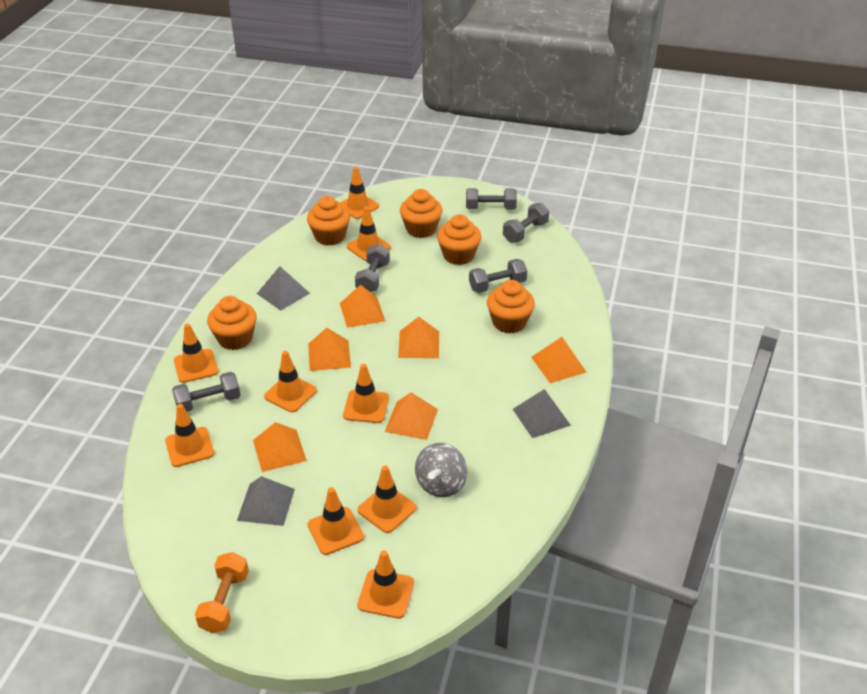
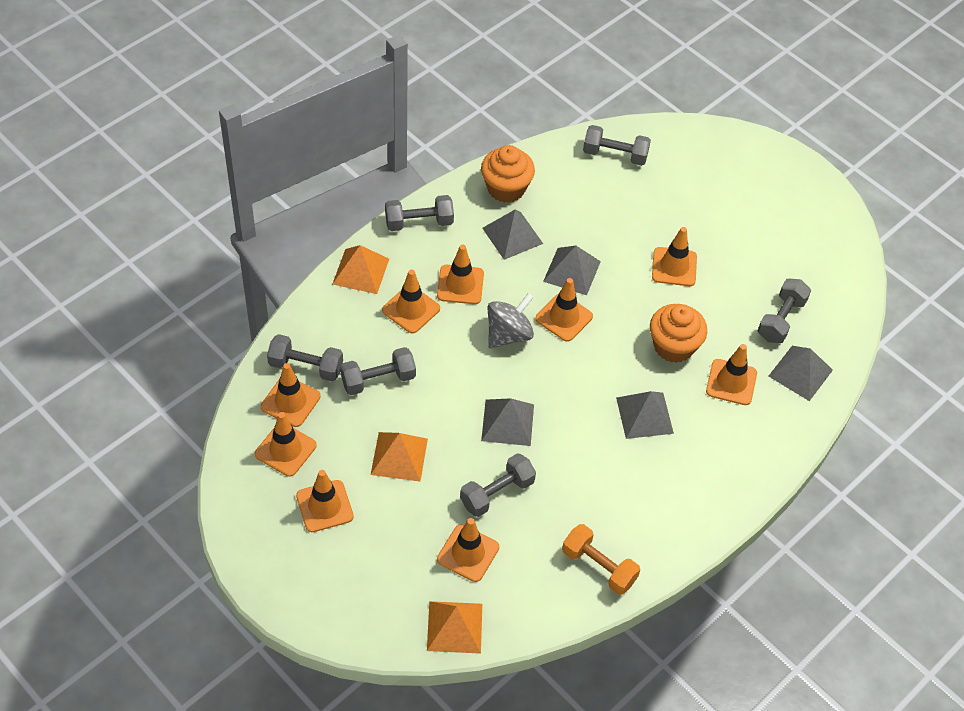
grey dumbbell: 5 -> 6
grey pyramid: 3 -> 5
orange cupcake: 5 -> 2
orange pyramid: 6 -> 3

